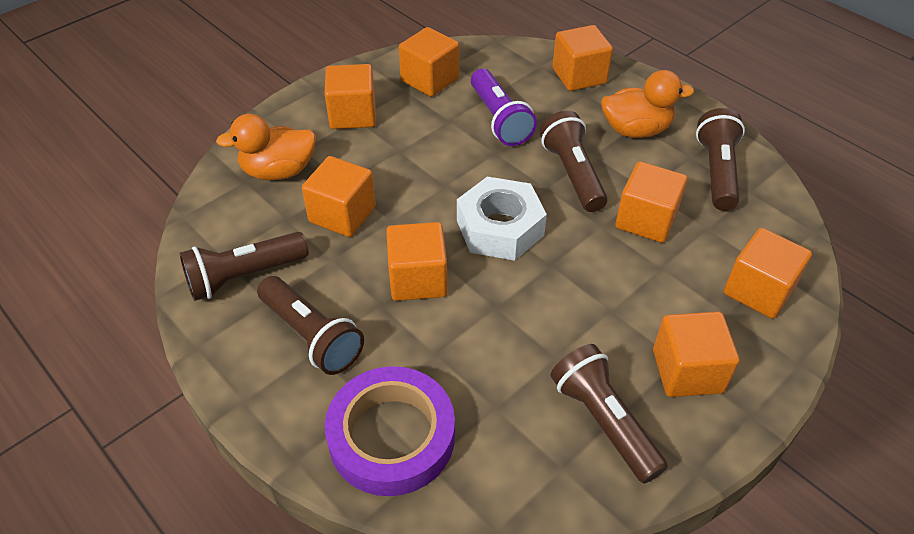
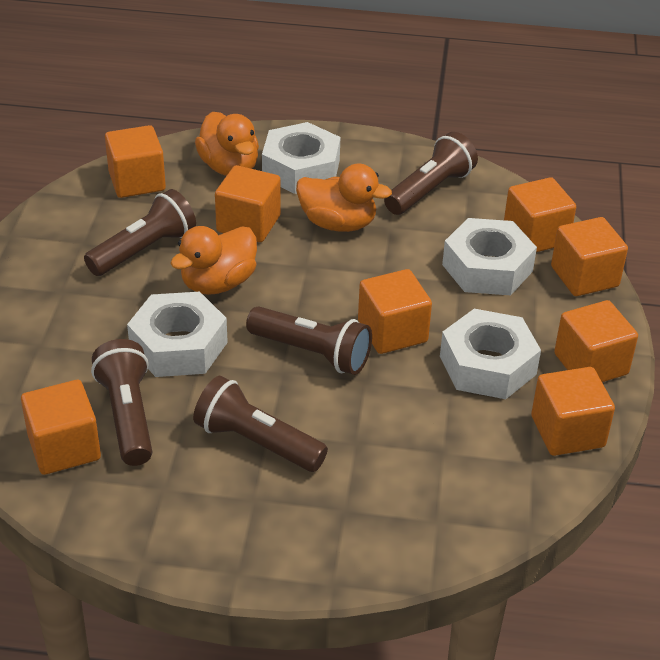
orange duck: 2 -> 3
purple flashlight: 1 -> 0
purple tape: 1 -> 0
white nut: 1 -> 4

